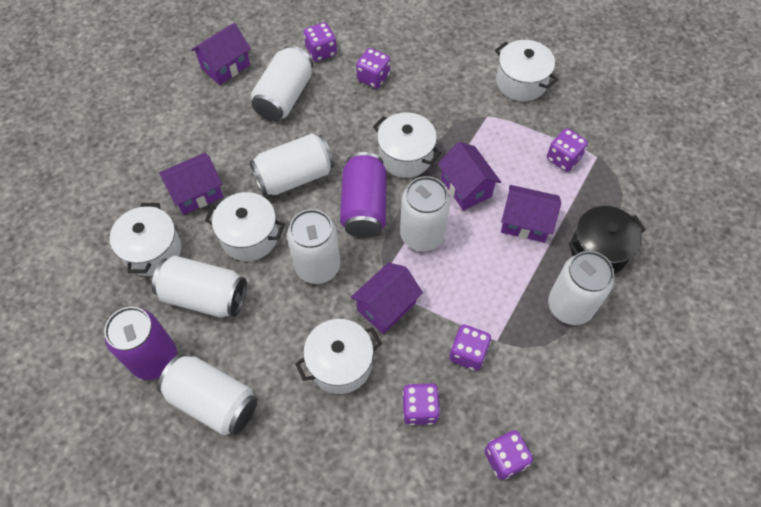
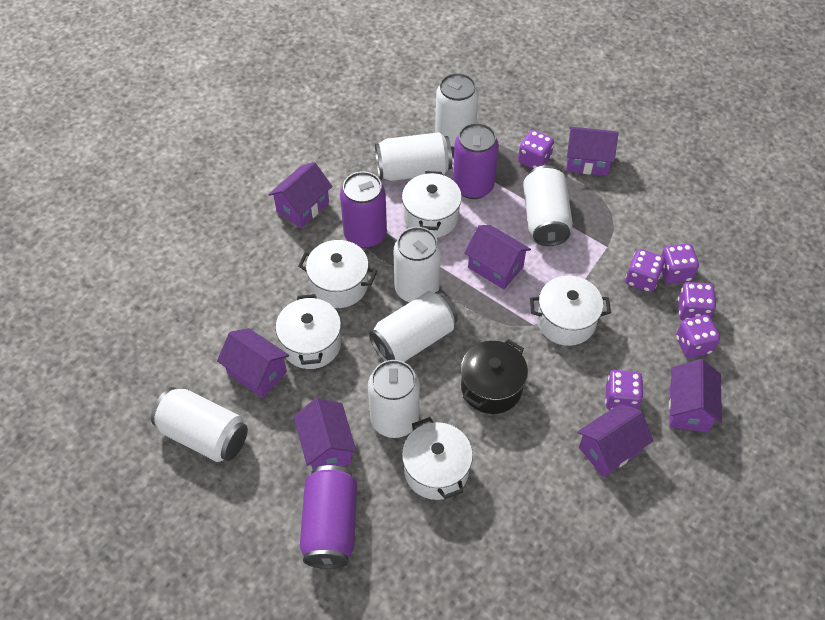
purple can: 2 -> 3
purple house: 5 -> 7

